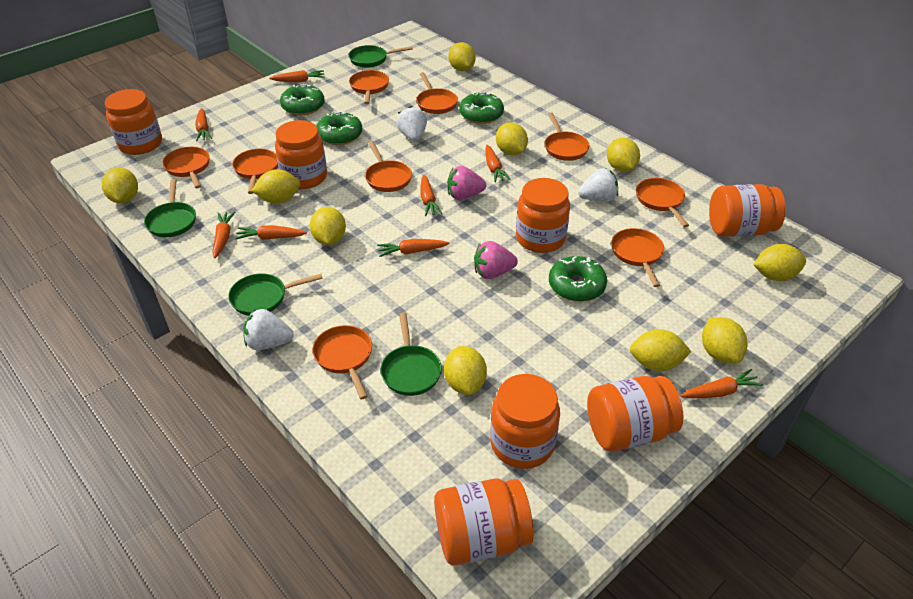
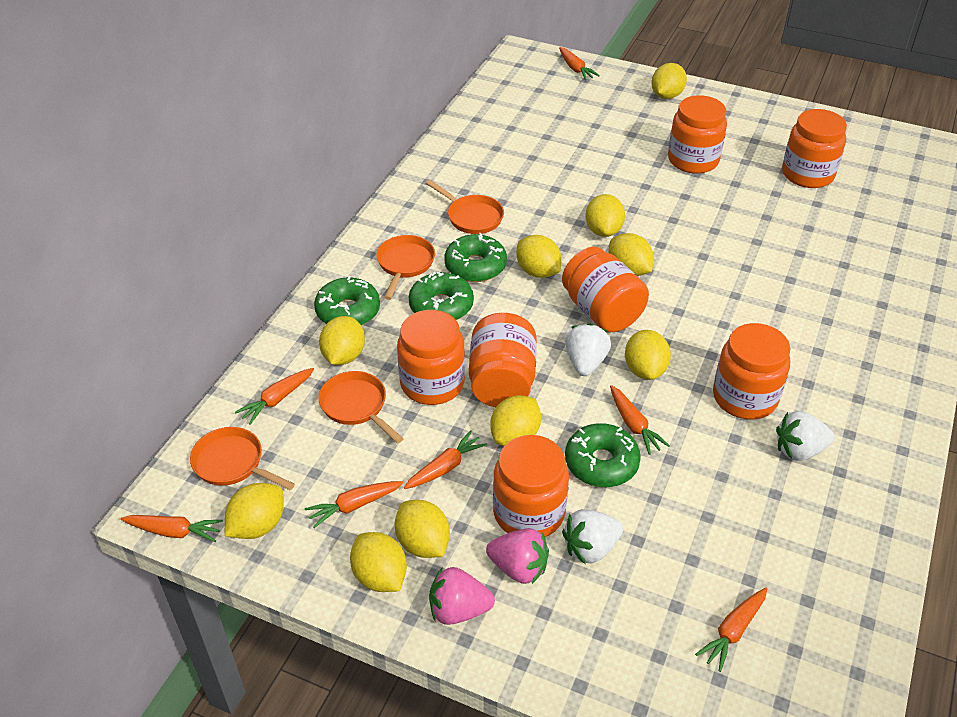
green pan: 4 -> 0
orange carrot: 8 -> 7
orange pan: 9 -> 4

